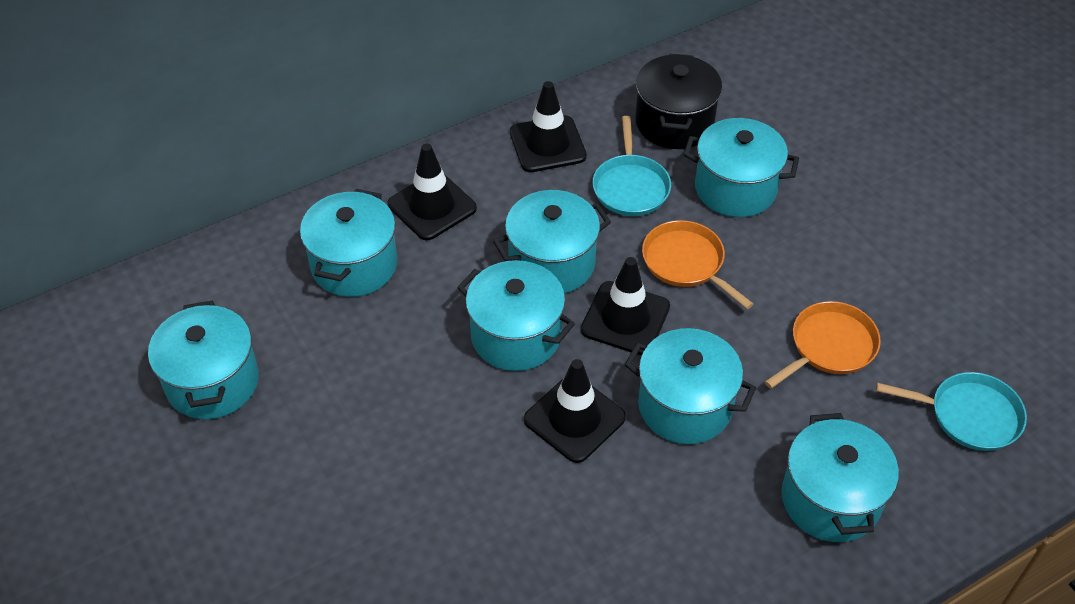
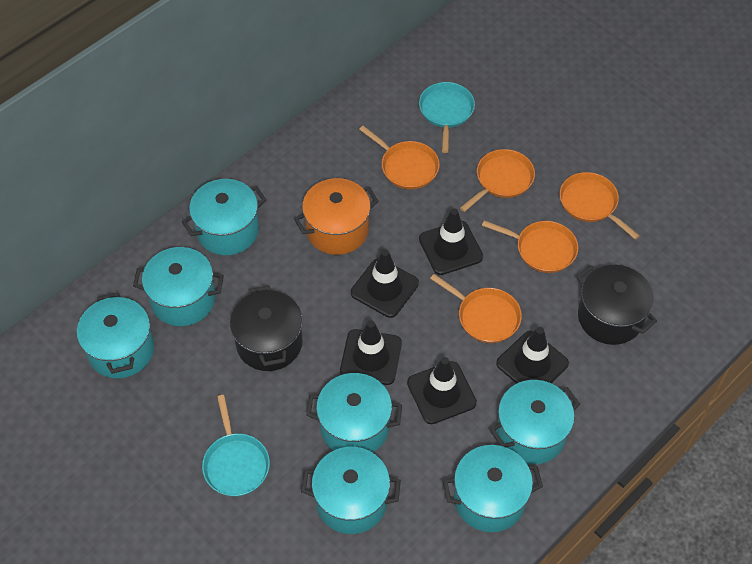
black pot: 1 -> 2
black traffic cone: 4 -> 5
orange pan: 2 -> 5
orange pot: 0 -> 1

